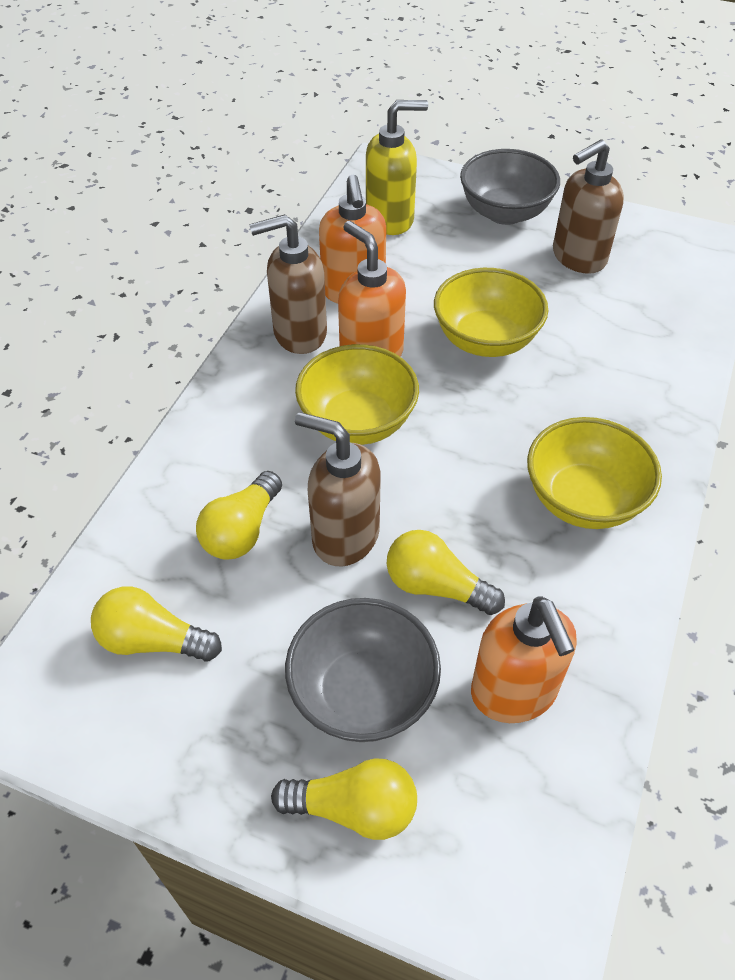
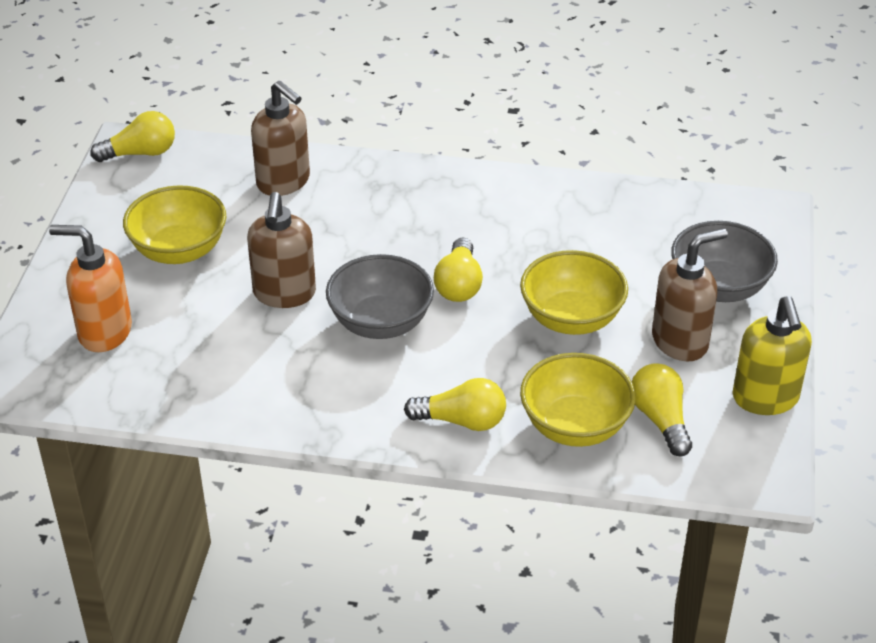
orange soap dispenser: 3 -> 1

